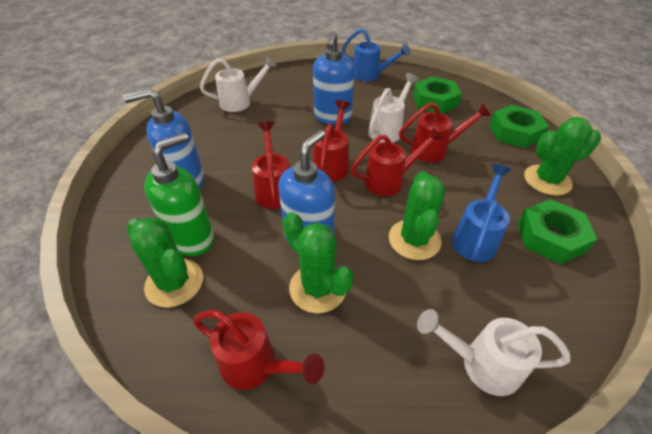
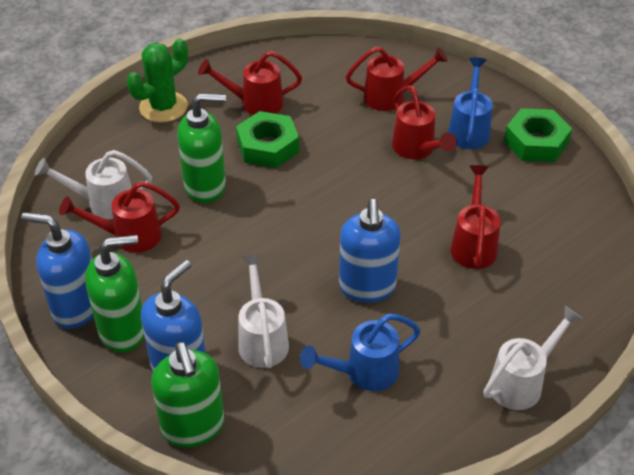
green cactus: 4 -> 1
green nut: 3 -> 2
green soap dispenser: 1 -> 3

